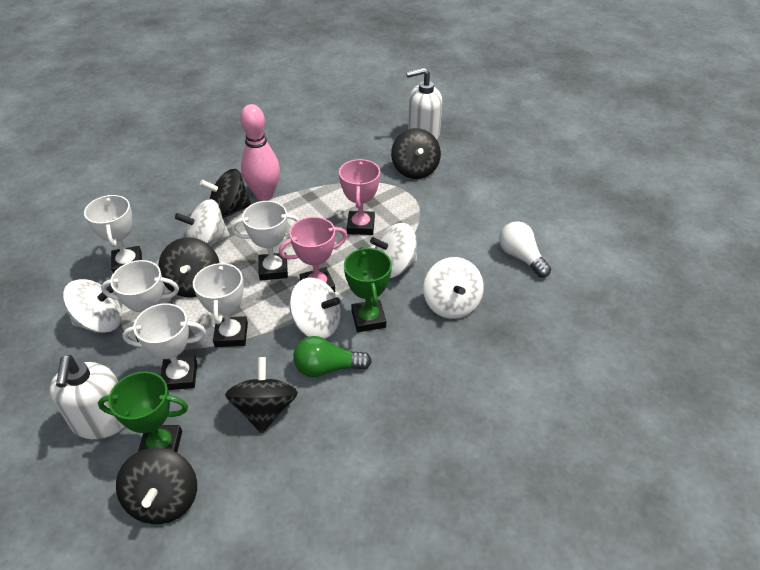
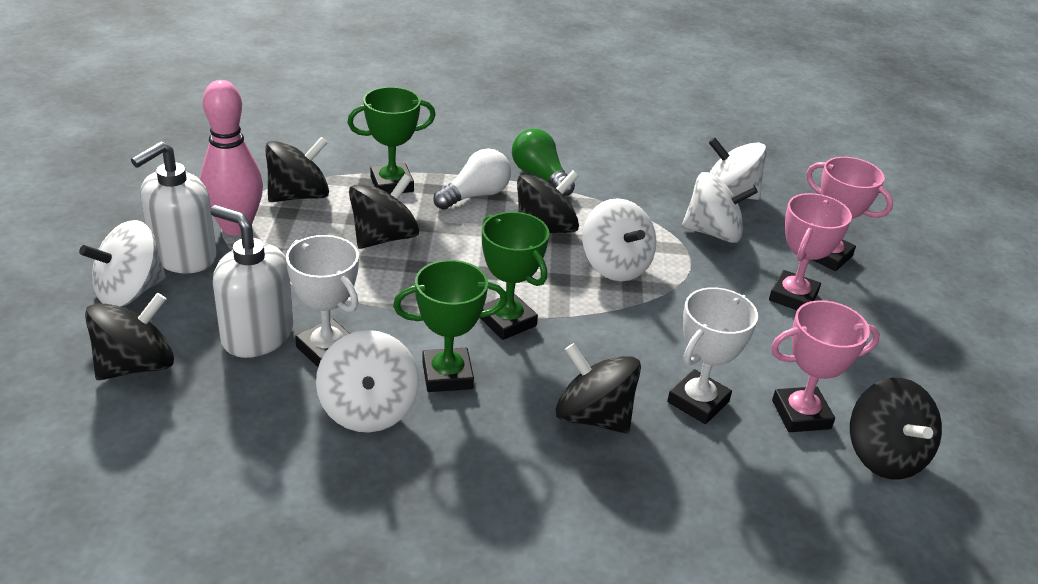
black spinning top: 5 -> 6
green trophy: 2 -> 3
pink trophy: 2 -> 3
white trophy: 5 -> 2

